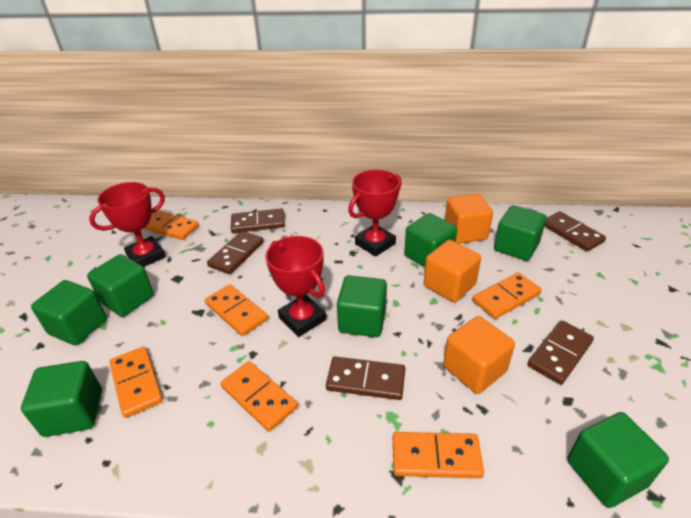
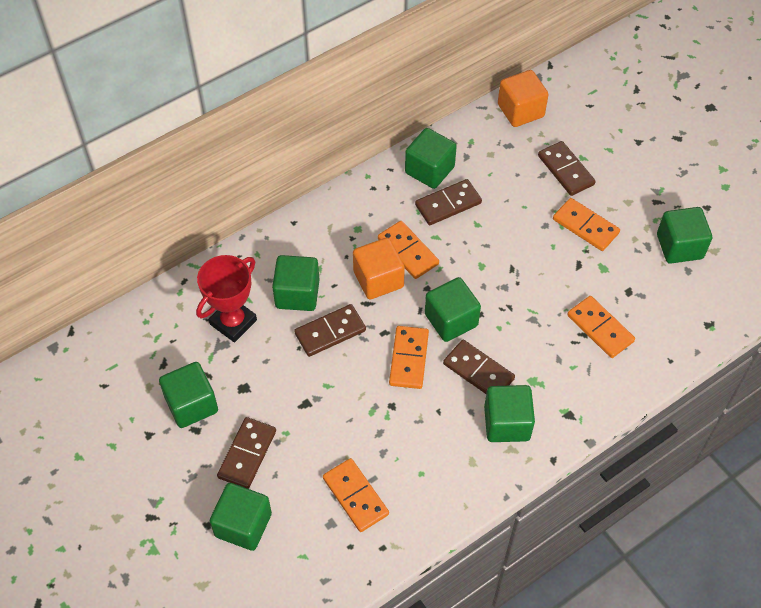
orange cube: 3 -> 2
orange domino: 6 -> 5
red trophy: 3 -> 1

